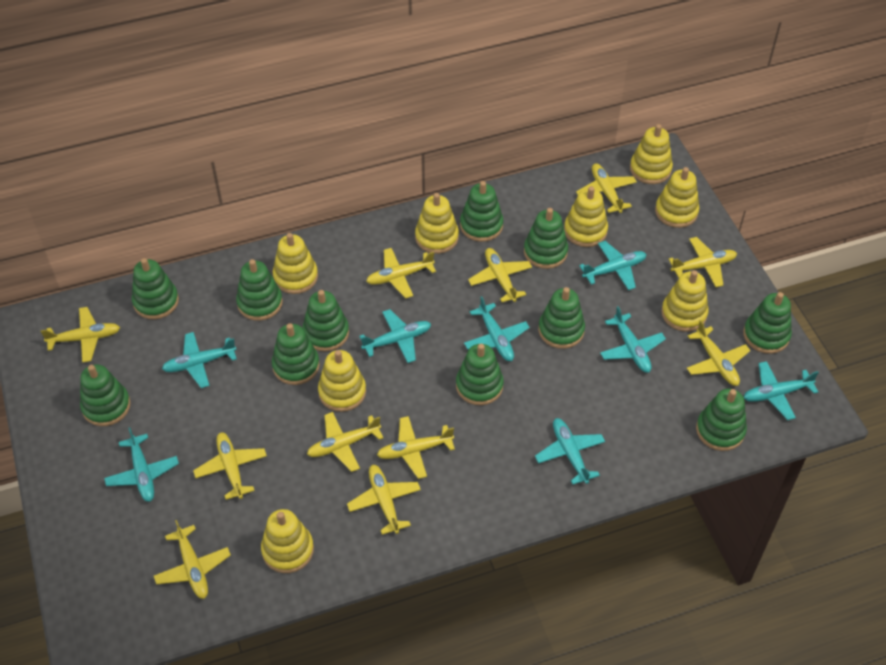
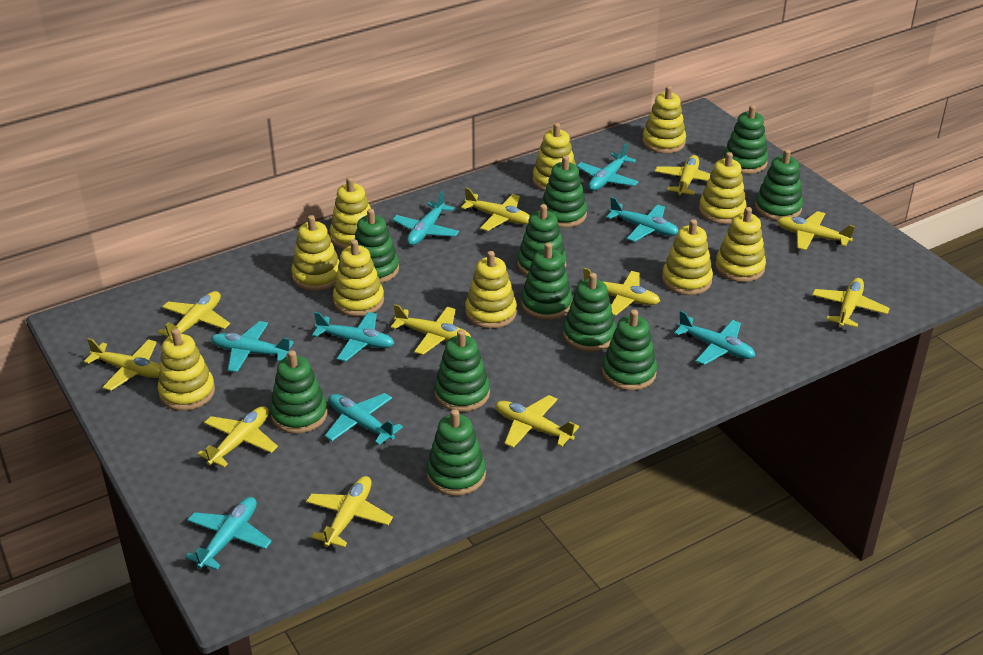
yellow stacking toy: 8 -> 10

